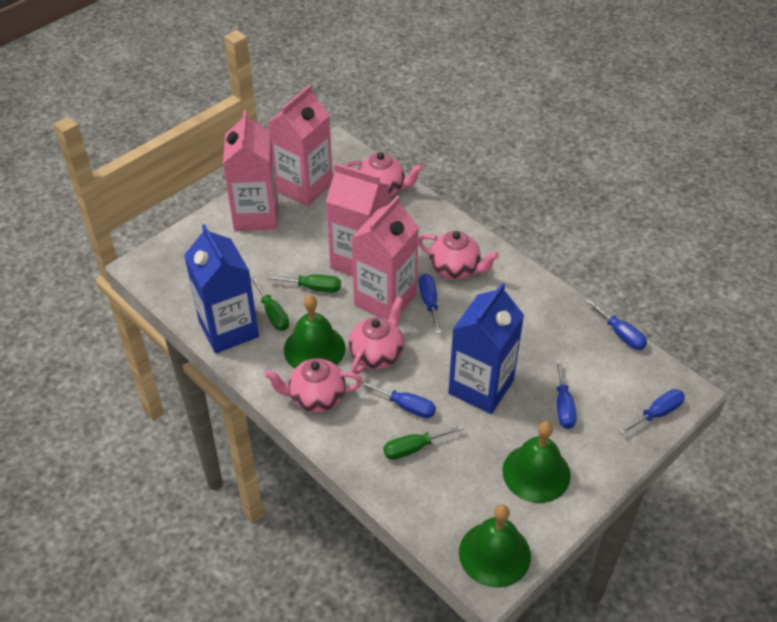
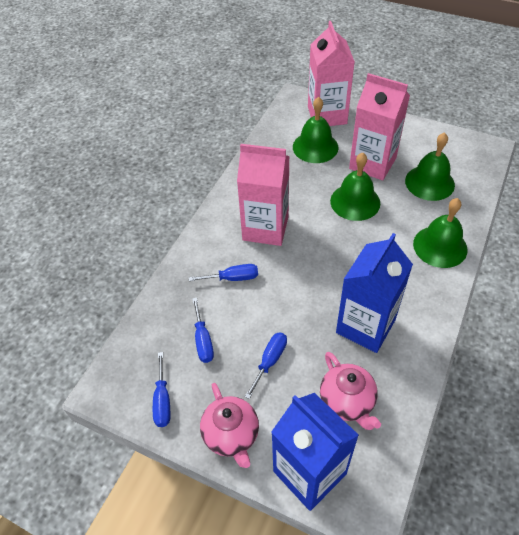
blue screwdriver: 5 -> 4
green bell: 3 -> 4
green screwdriver: 3 -> 0
pink carton: 4 -> 3
pink teapot: 4 -> 2

